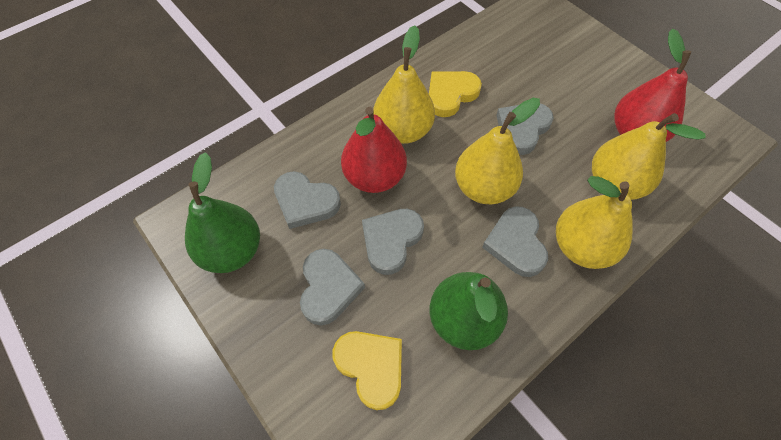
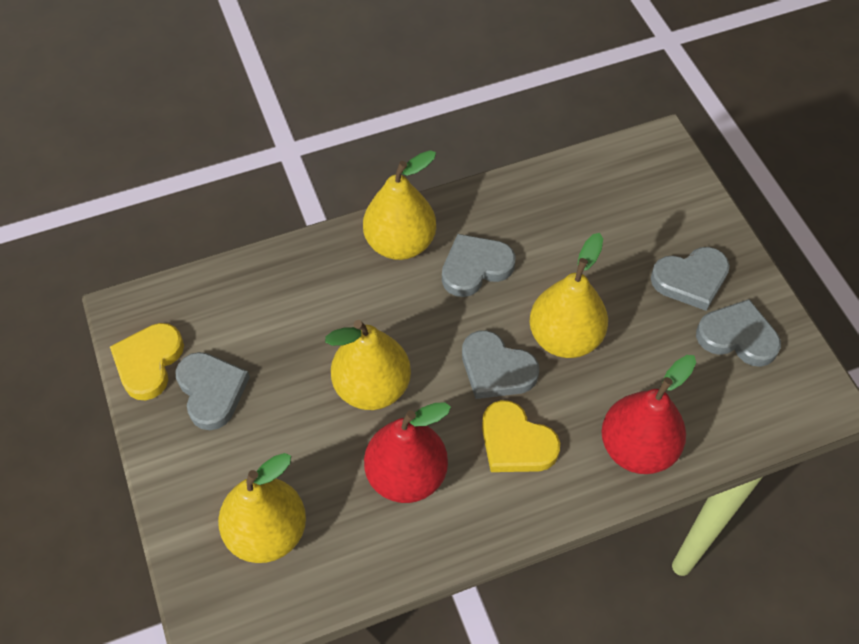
green pear: 2 -> 0

